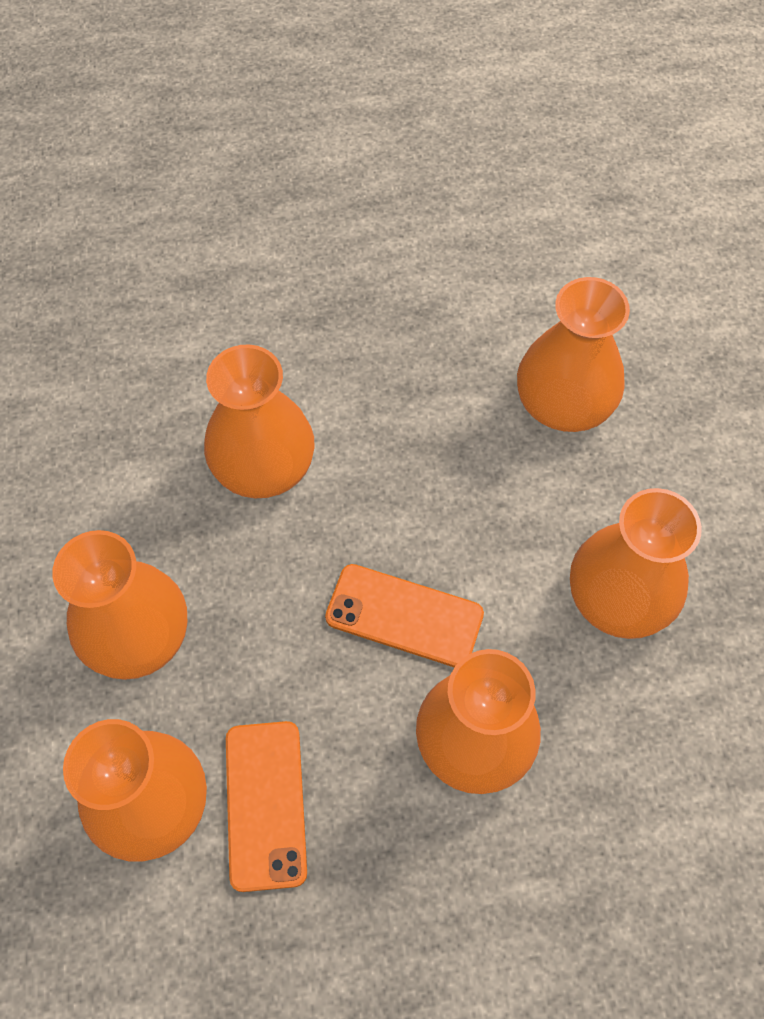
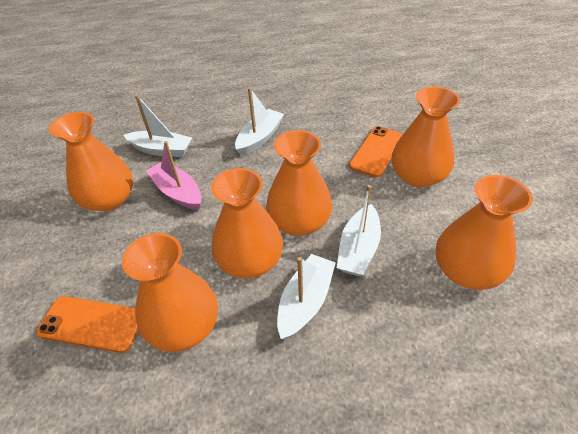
pink boat: 0 -> 1
white boat: 0 -> 4

